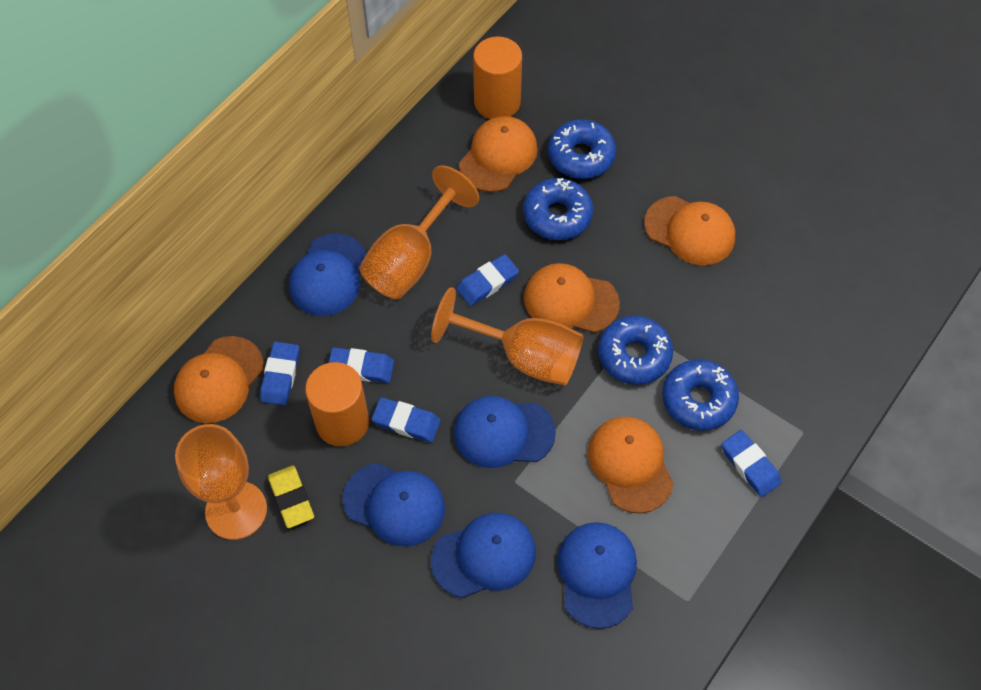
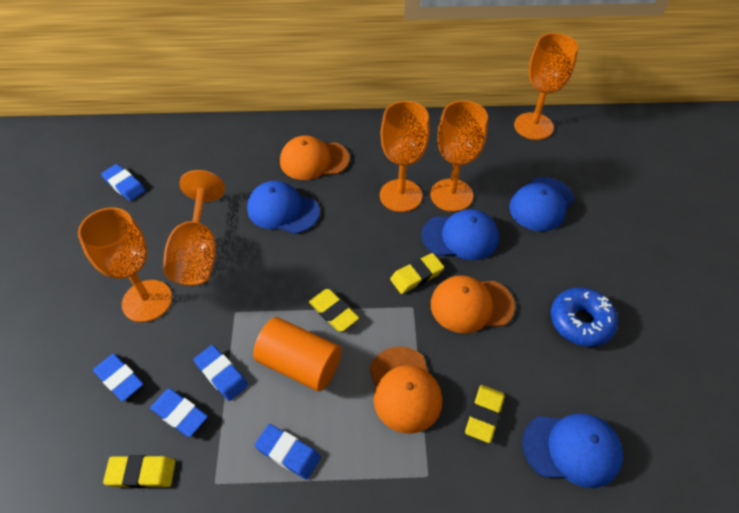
blue cap: 5 -> 4
blue donut: 4 -> 1
orange cap: 5 -> 3
orange cylinder: 2 -> 1
orange goblet: 3 -> 5
yellow eraser: 1 -> 4

